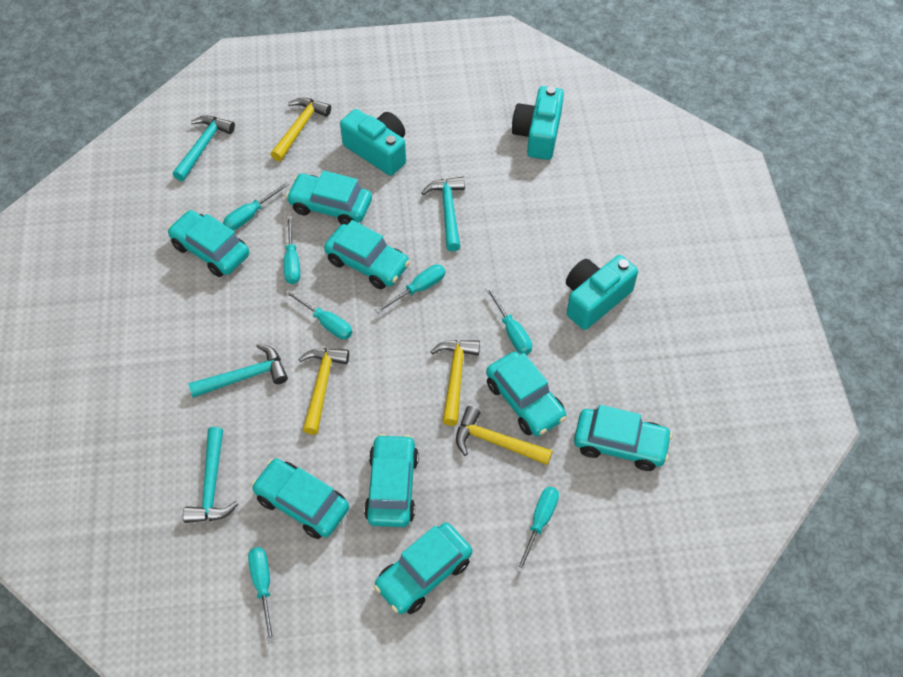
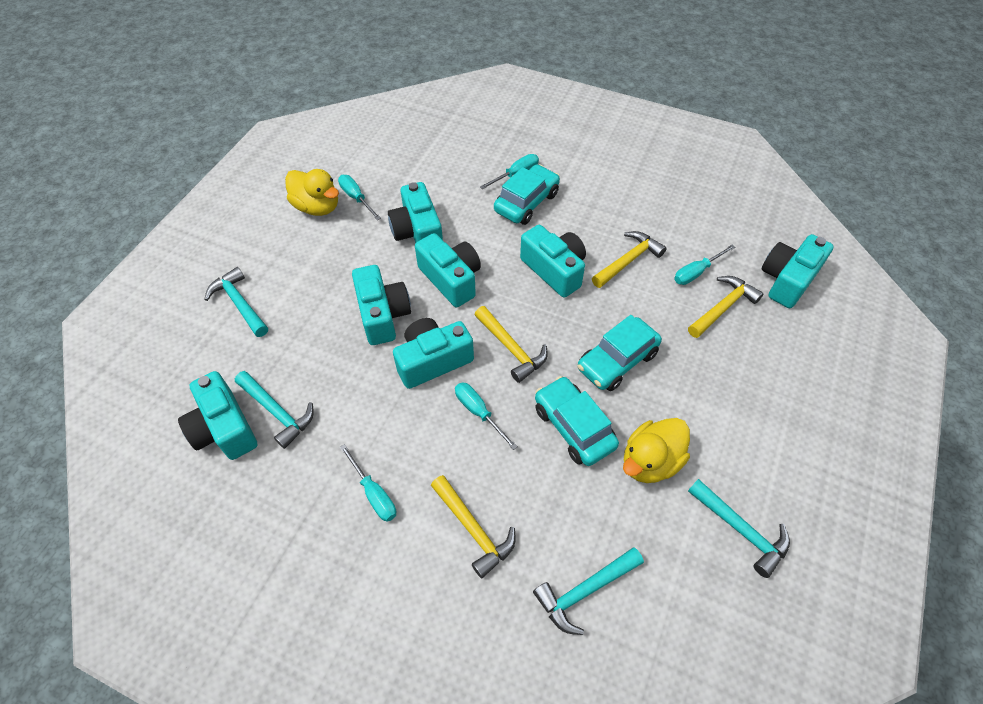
turquoise camera: 3 -> 7
turquoise car: 8 -> 3
turquoise screwdriver: 7 -> 5
yellow duck: 0 -> 2

